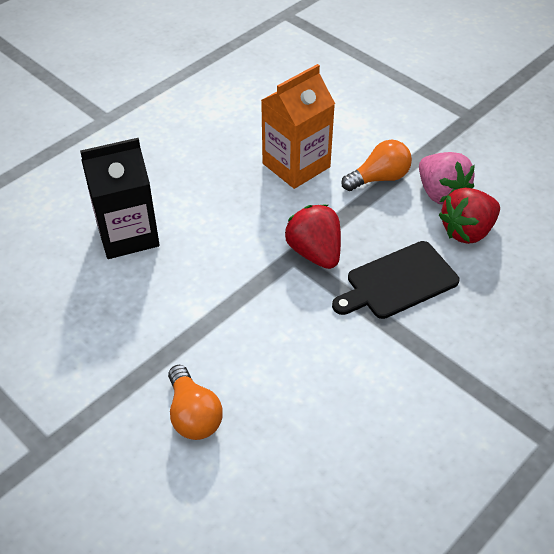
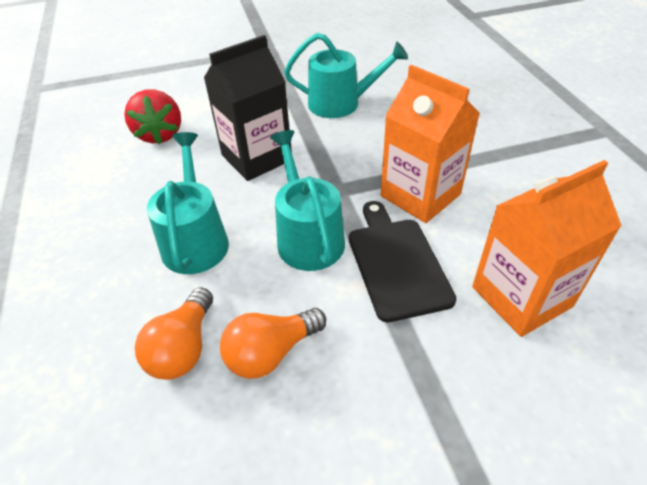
orange carton: 1 -> 2
pink strawberry: 1 -> 0
red strawberry: 2 -> 1
turquoise watering can: 0 -> 3

